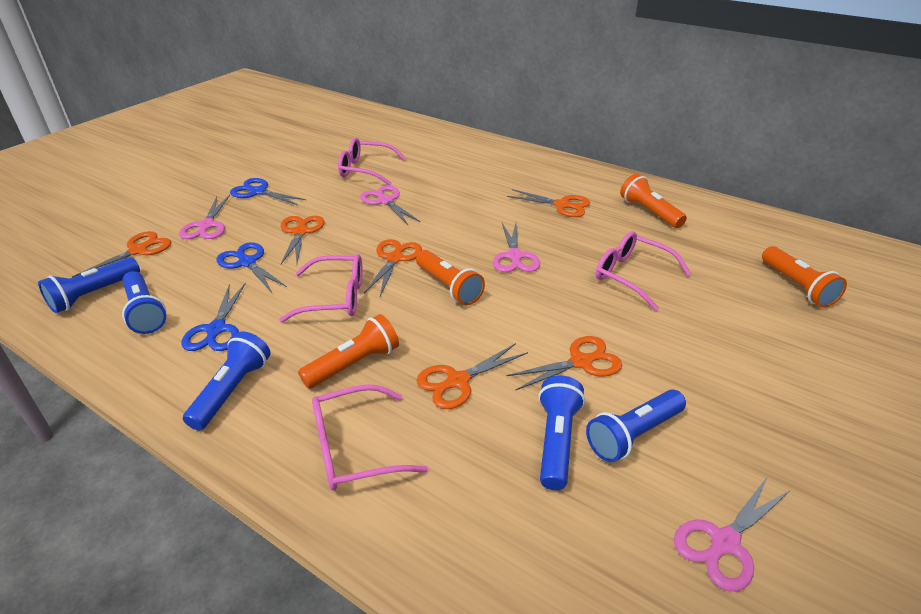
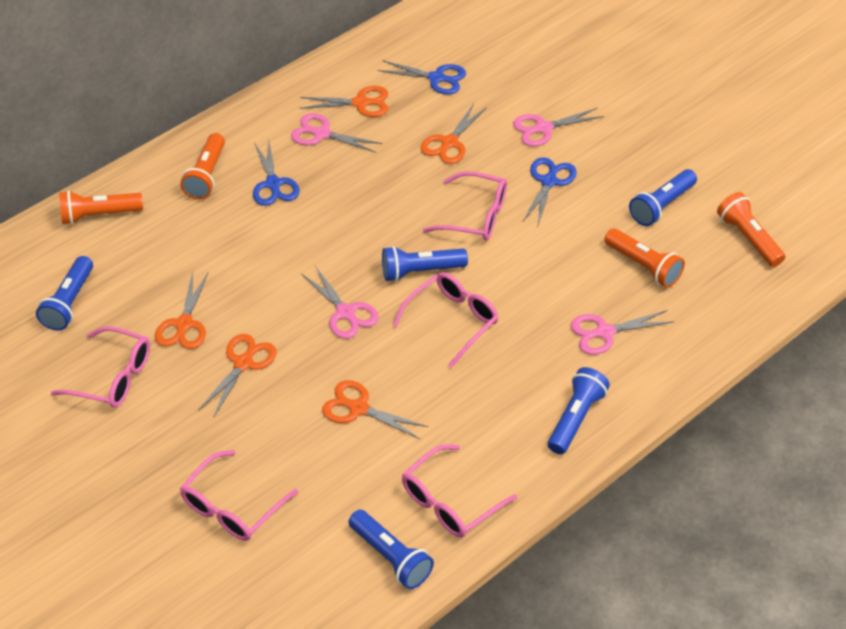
orange scissors: 6 -> 5
pink glasses: 4 -> 5

